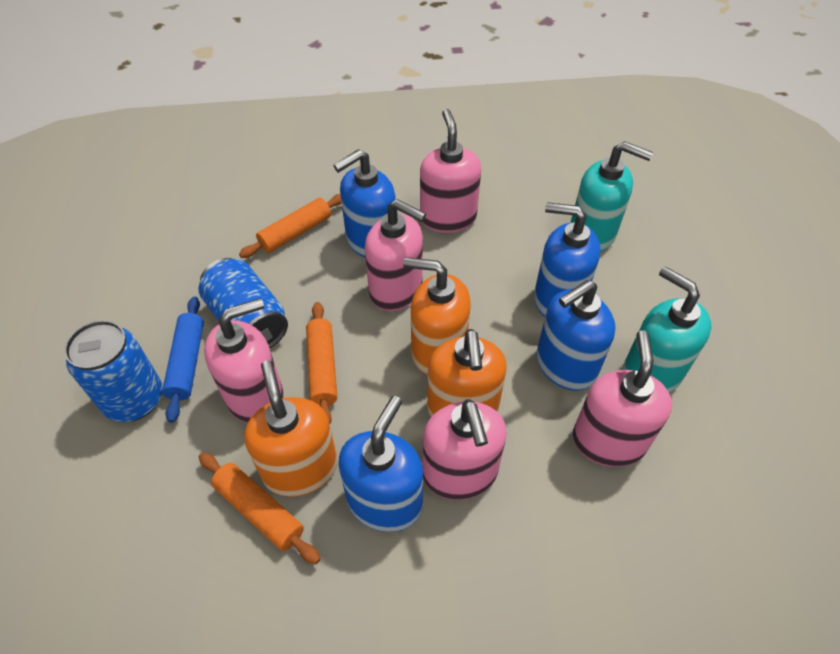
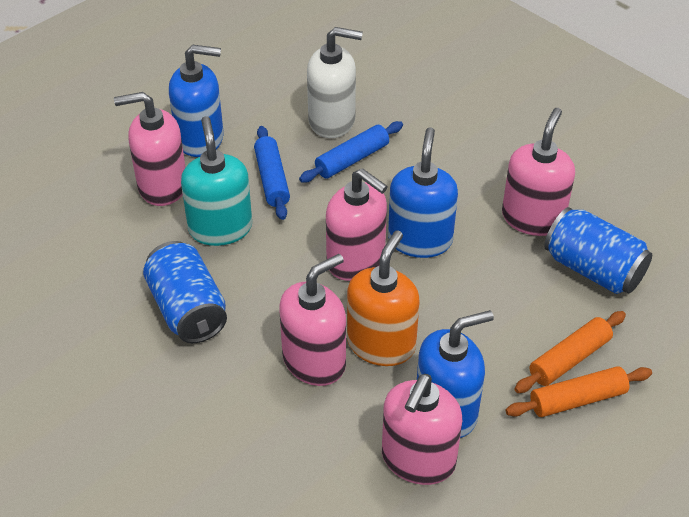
blue rolling pin: 1 -> 2
blue soap dispenser: 4 -> 3
orange rolling pin: 3 -> 2
orange soap dispenser: 3 -> 1
turquoise soap dispenser: 2 -> 1
white soap dispenser: 0 -> 1

